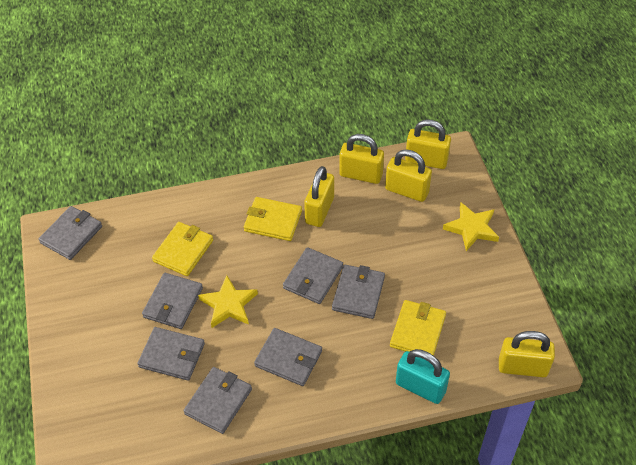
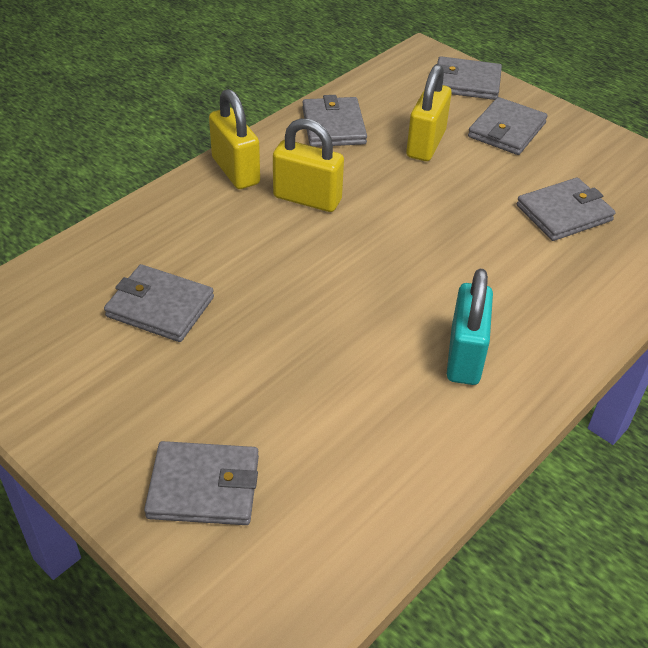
grey wallet: 7 -> 6
yellow padlock: 5 -> 3
yellow star: 2 -> 0
yellow wallet: 3 -> 0

